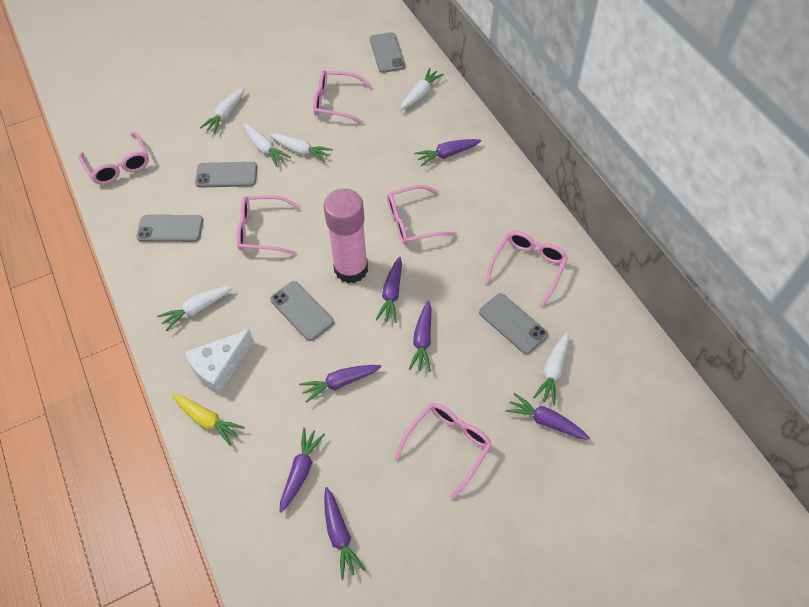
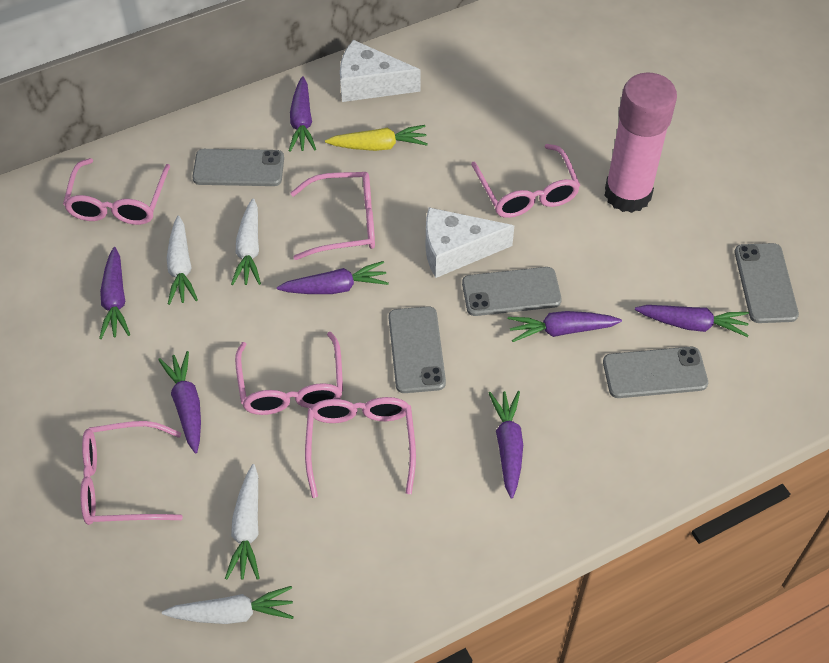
white carrot: 6 -> 4
white cheese: 1 -> 2

